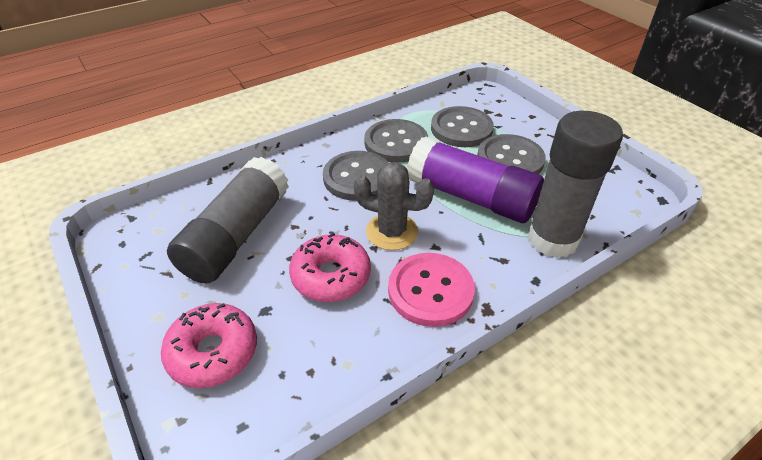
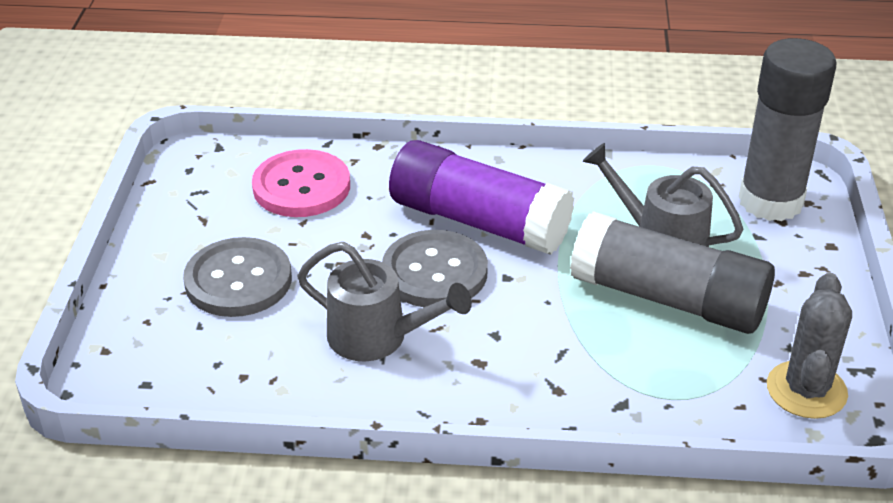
grey button: 4 -> 2
grey watering can: 0 -> 2
pink donut: 2 -> 0

